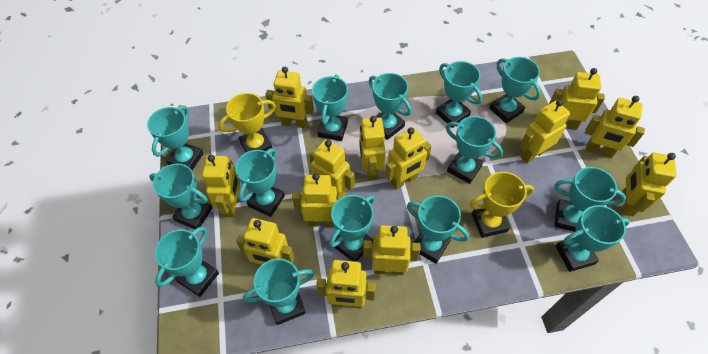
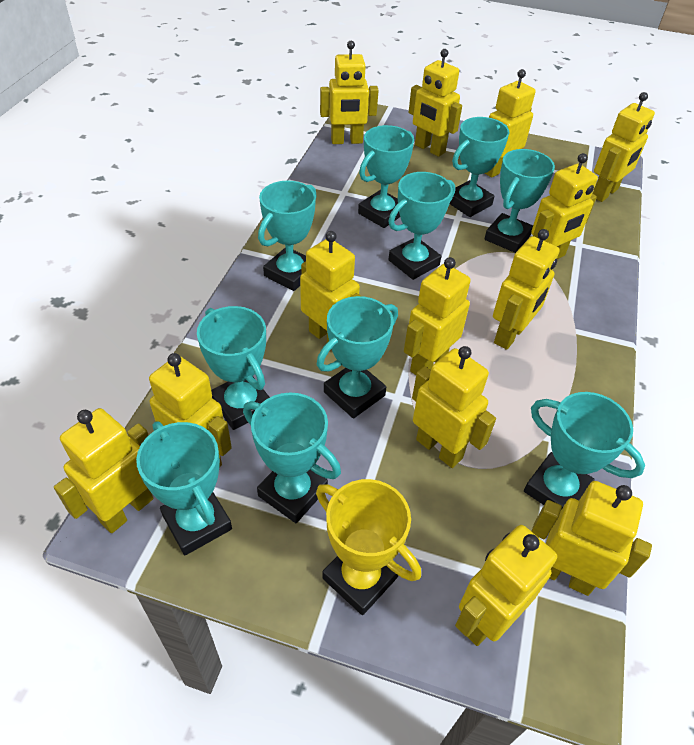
turquoise trophy: 14 -> 10
yellow trophy: 2 -> 1

